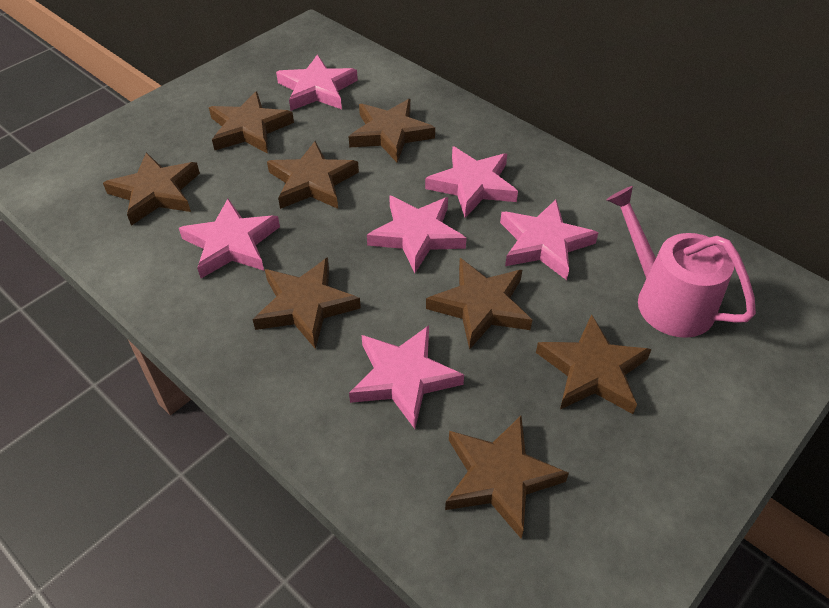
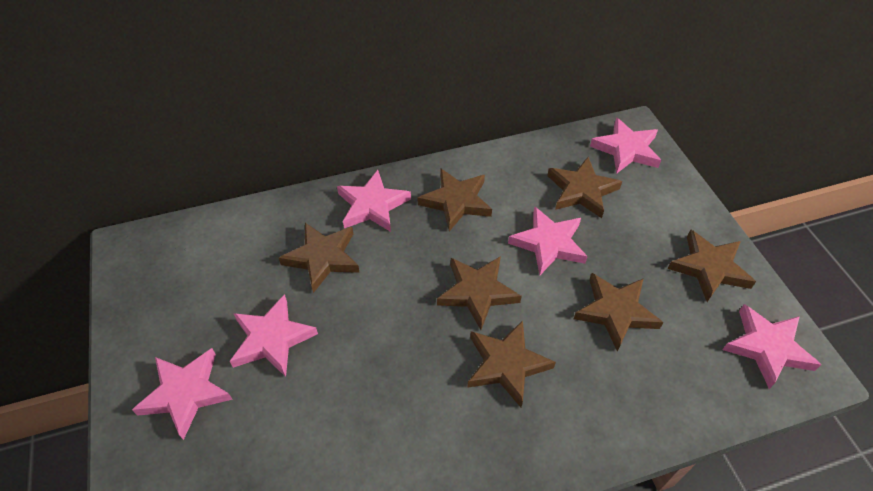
brown star: 8 -> 7
pink watering can: 1 -> 0

